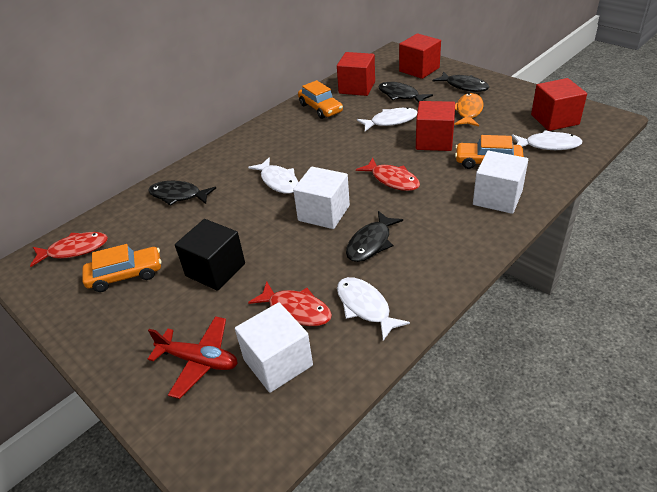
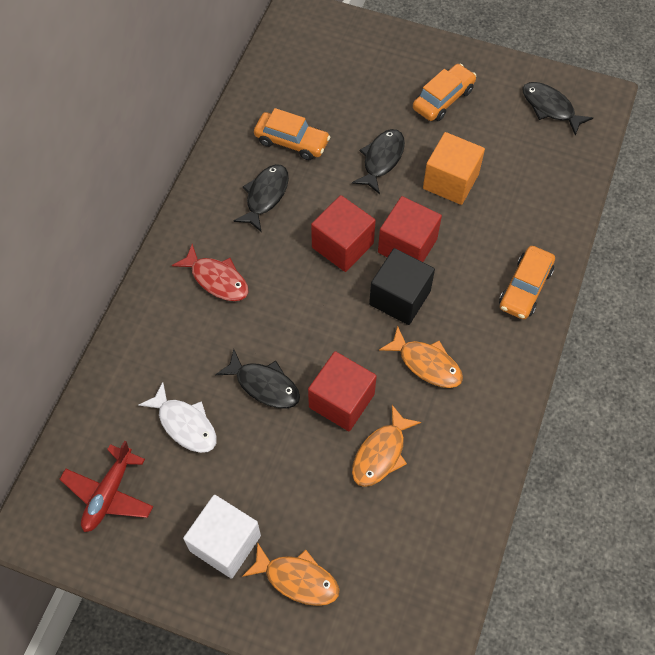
orange cube: 0 -> 1
orange fish: 1 -> 3
red cube: 4 -> 3
red fish: 3 -> 1
white cube: 3 -> 1
white fish: 4 -> 1

